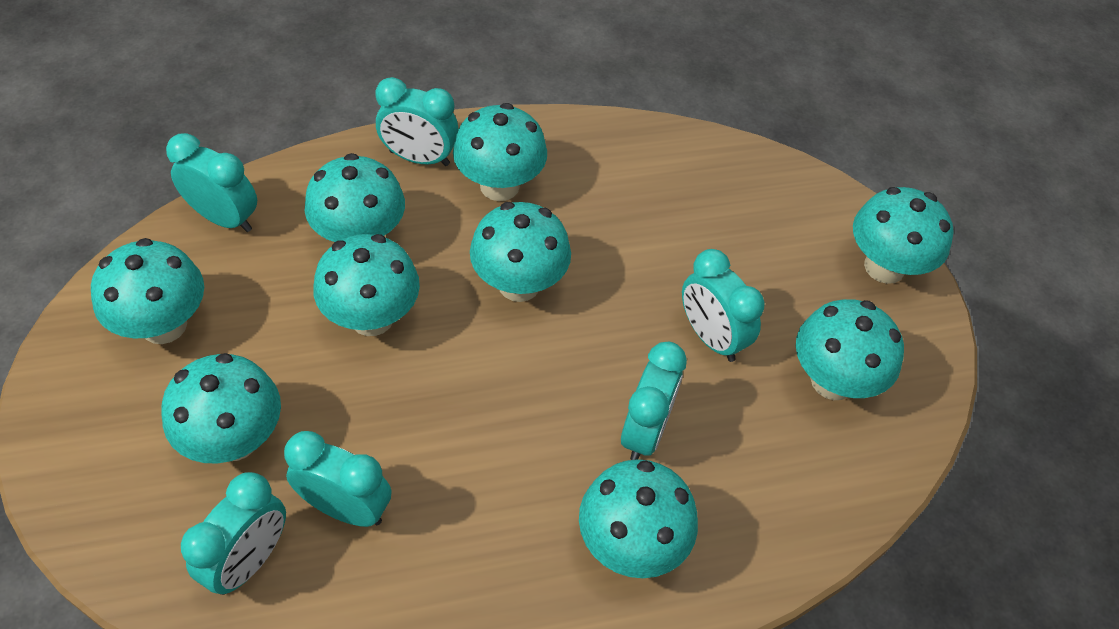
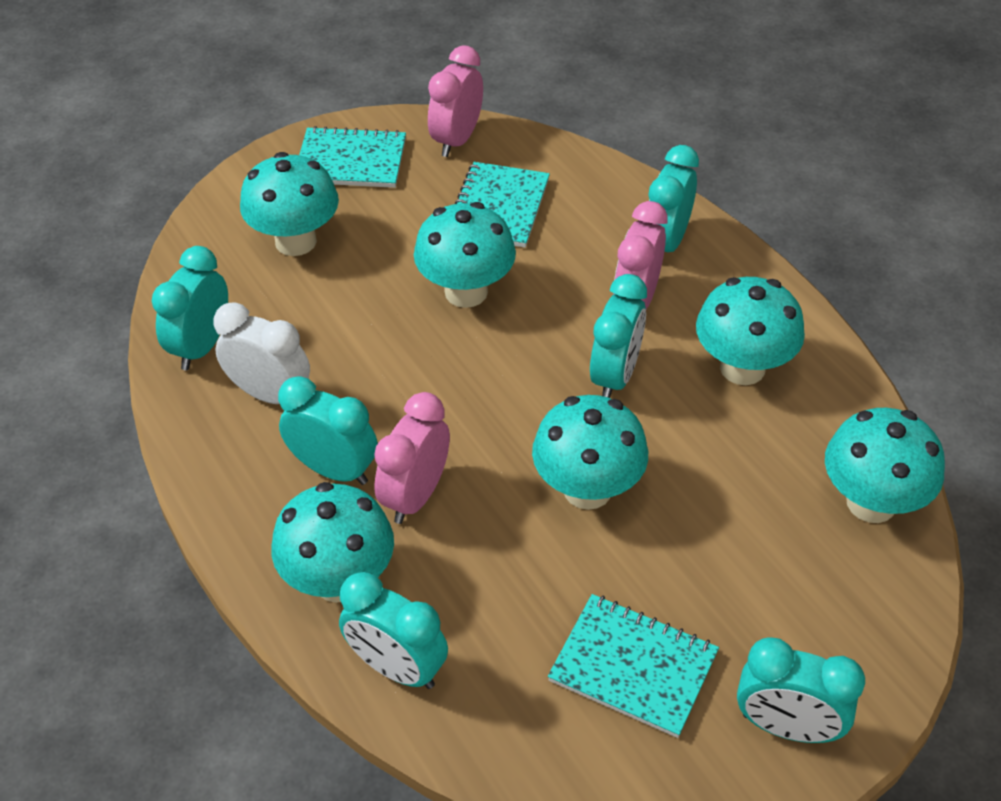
pink clock: 0 -> 3
turquoise mushroom: 9 -> 6
turquoise notebook: 0 -> 3
white clock: 0 -> 1

